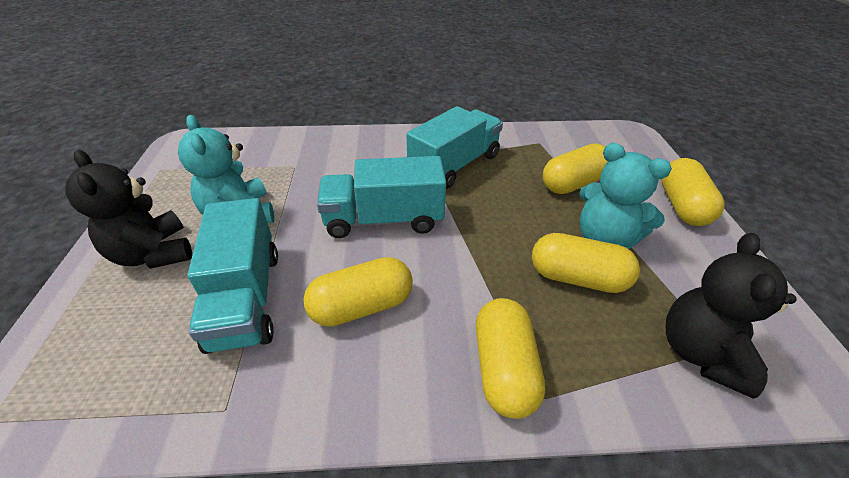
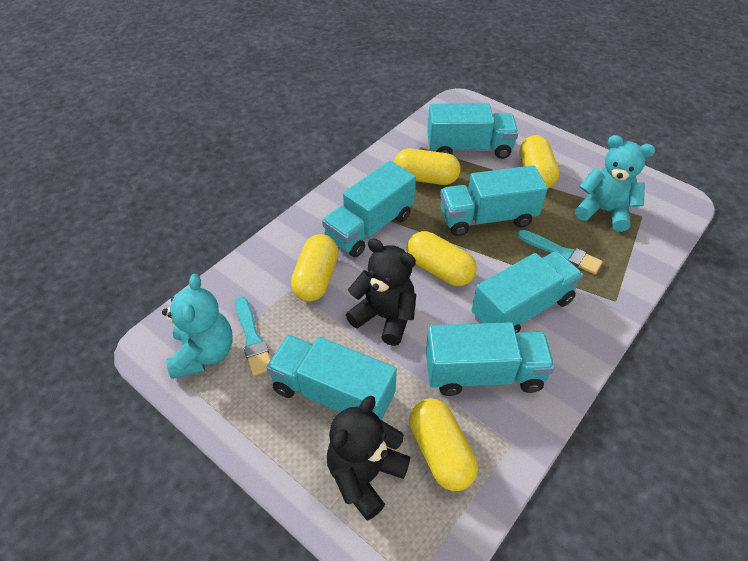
turquoise brush: 0 -> 2
turquoise truck: 3 -> 6

